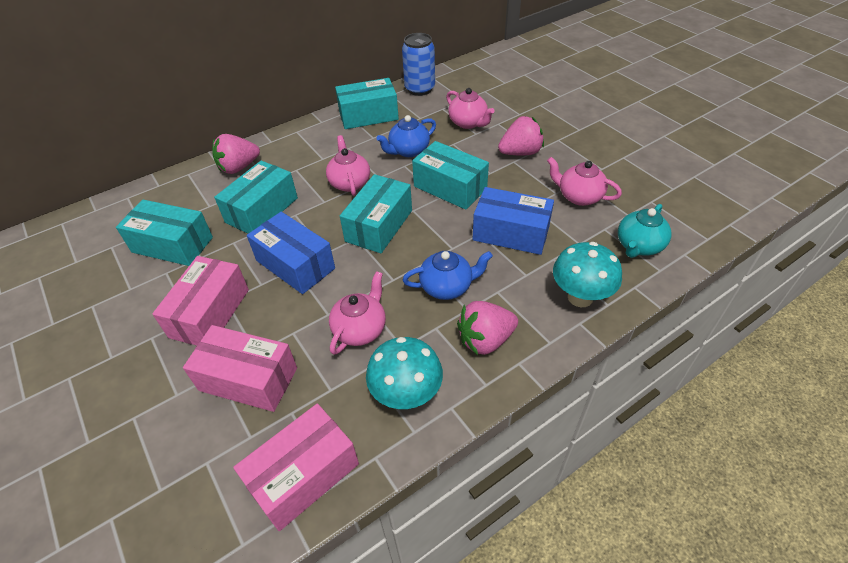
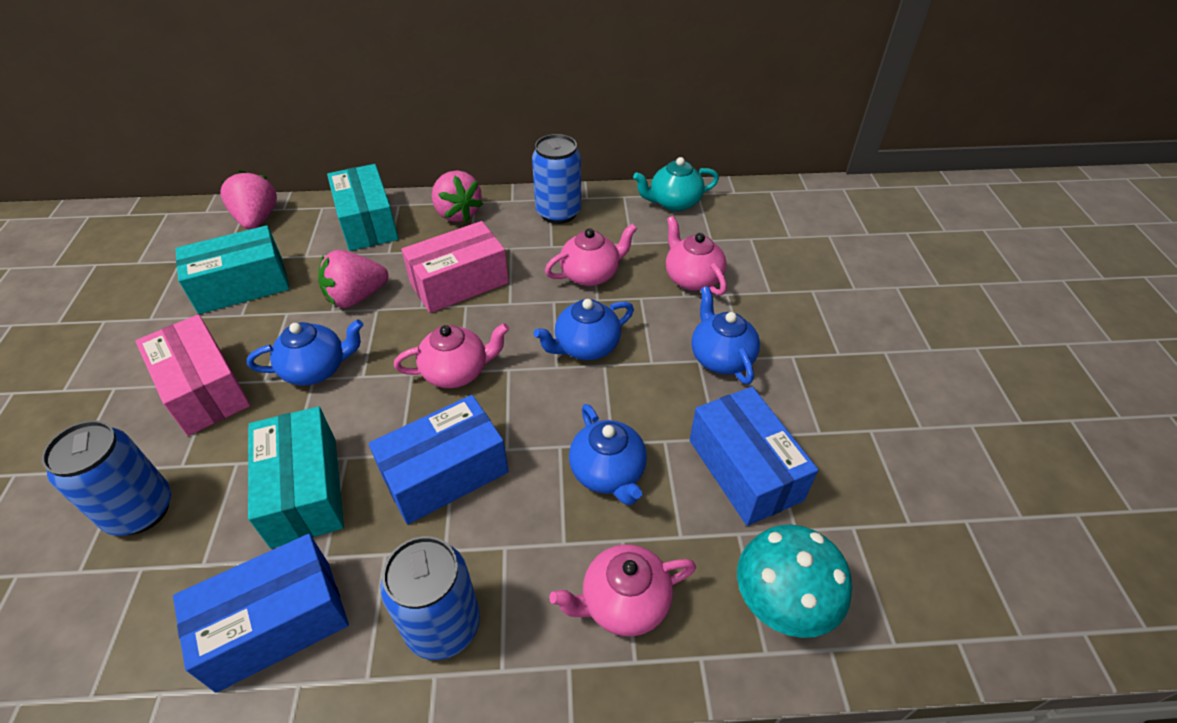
blue box: 2 -> 3
blue can: 1 -> 3
blue teapot: 2 -> 4
pink box: 3 -> 2
turquoise box: 5 -> 3
turquoise mushroom: 2 -> 1

